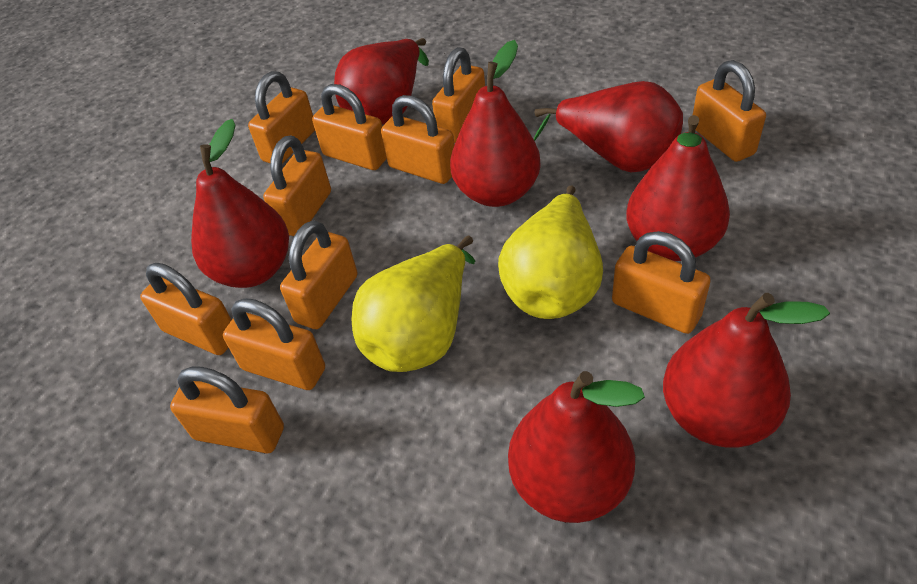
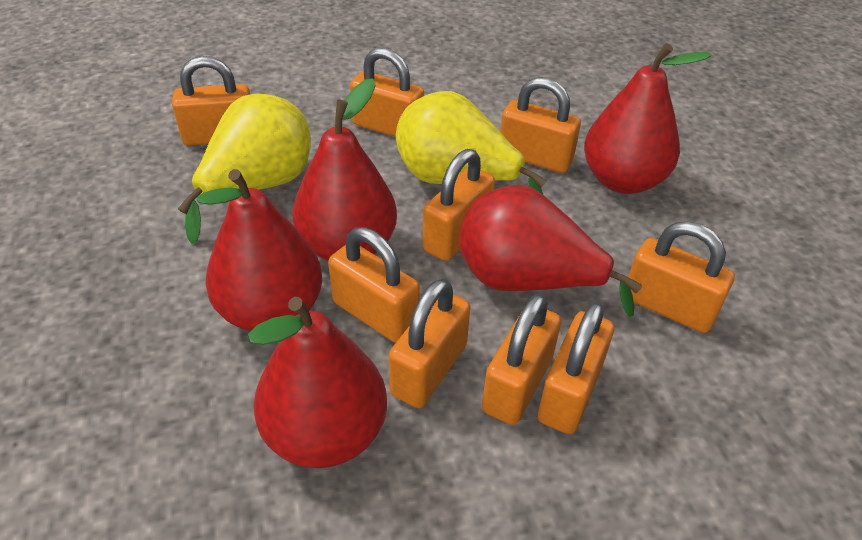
orange padlock: 11 -> 9
red pear: 7 -> 5

